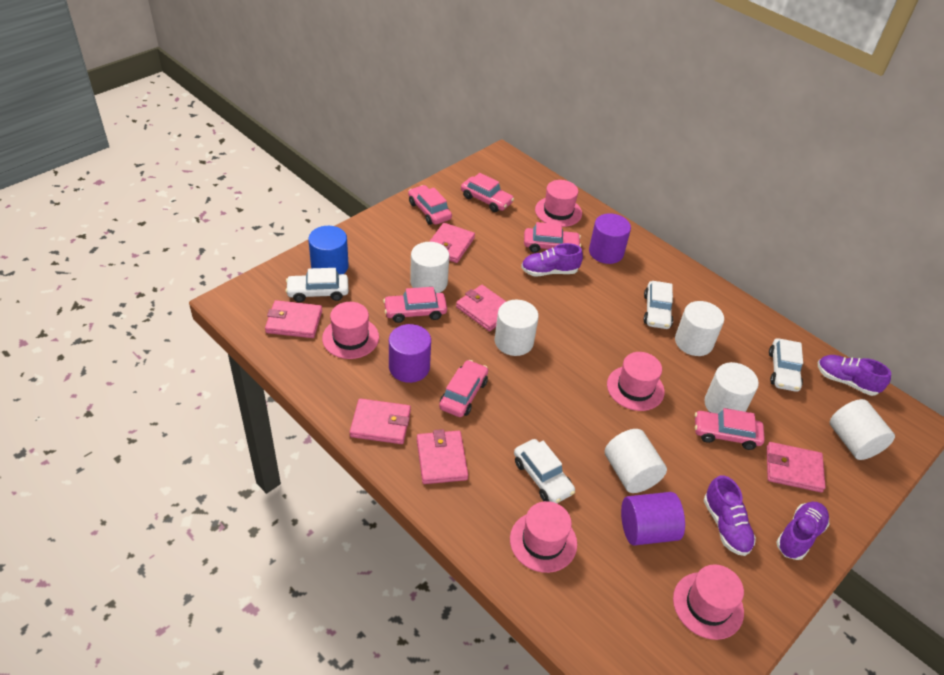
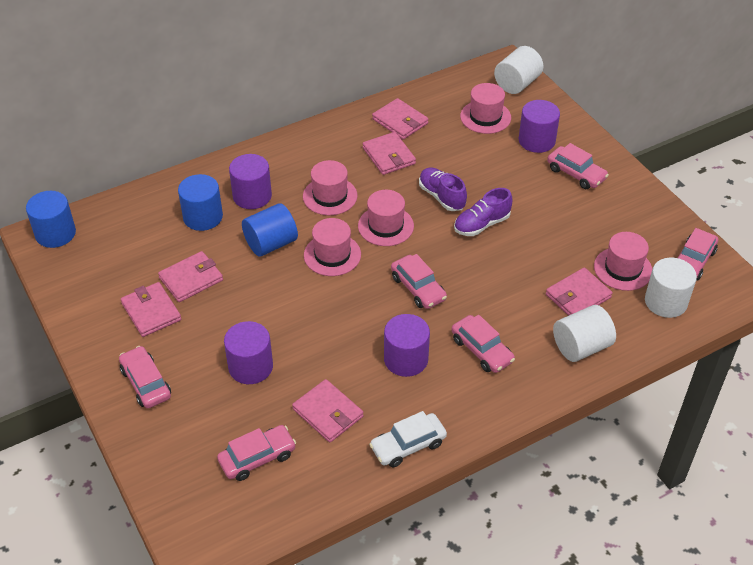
blue cylinder: 1 -> 3
purple cylinder: 3 -> 4
purple shoe: 4 -> 2
white car: 4 -> 1
white cylinder: 6 -> 3

